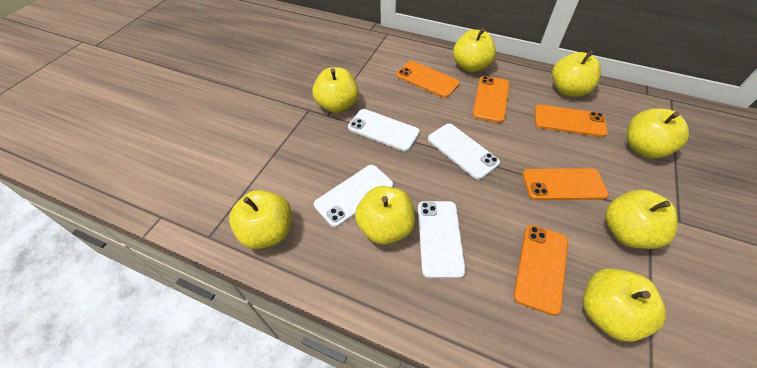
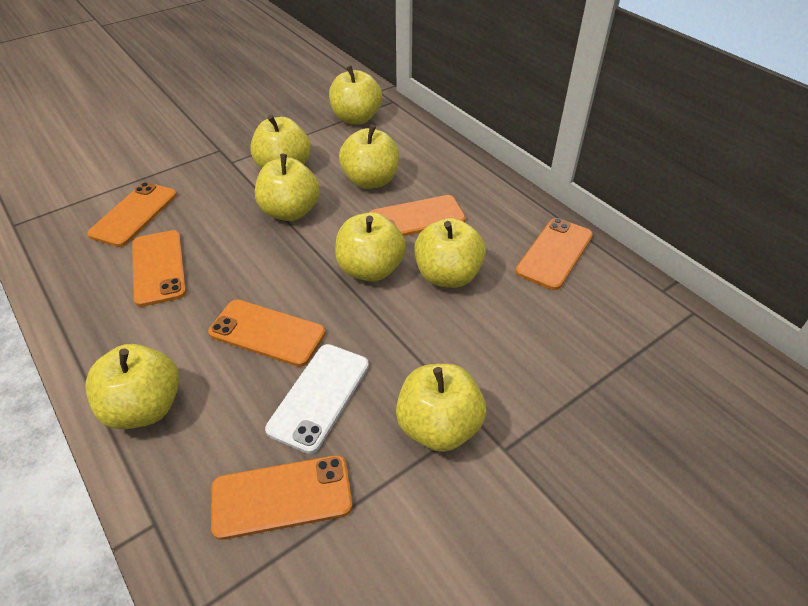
orange phone: 5 -> 6
white phone: 4 -> 1

